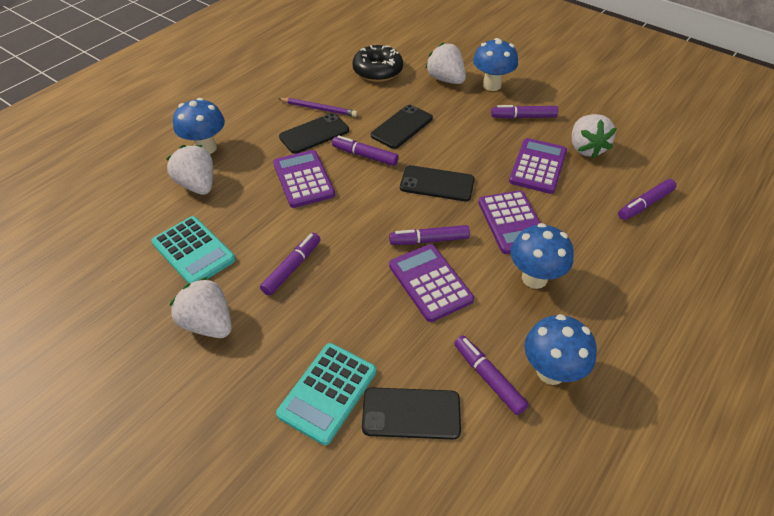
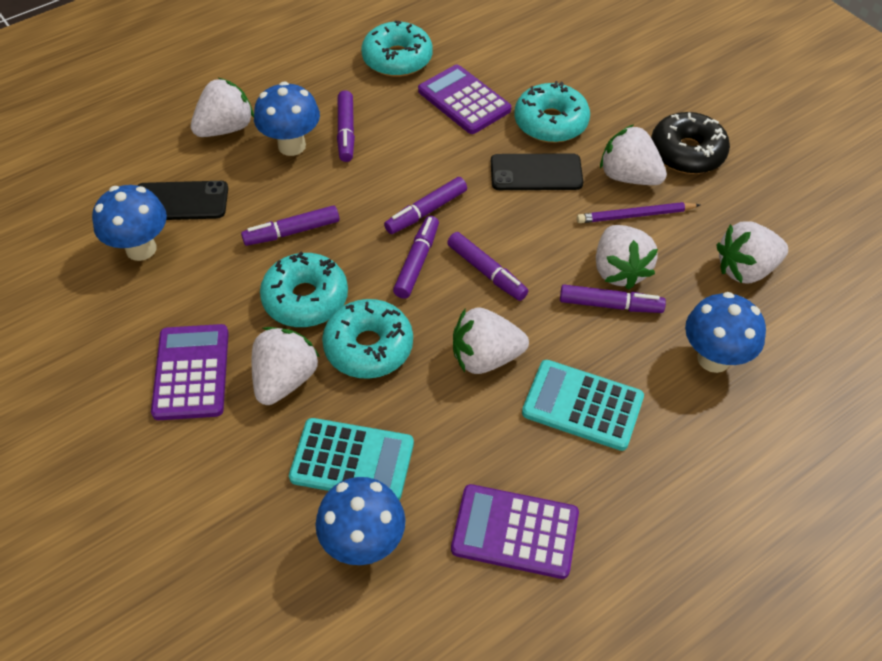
black phone: 4 -> 2
purple calculator: 4 -> 3
turquoise donut: 0 -> 4
white strawberry: 4 -> 6

